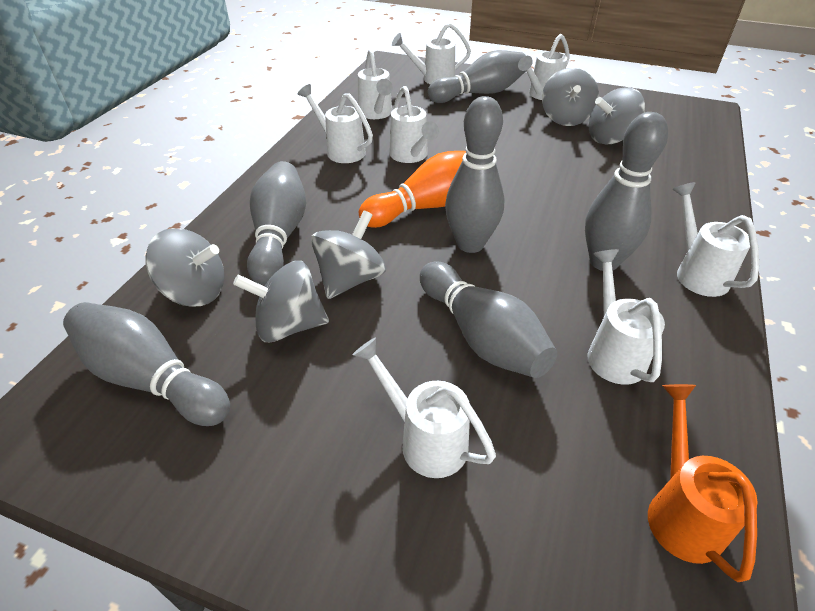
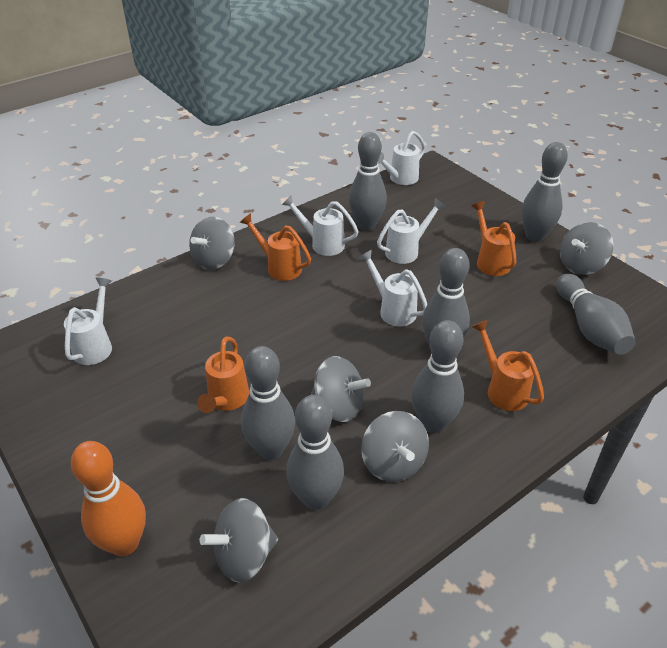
grey bowling pin: 6 -> 7
orange watering can: 1 -> 4
white watering can: 8 -> 5

